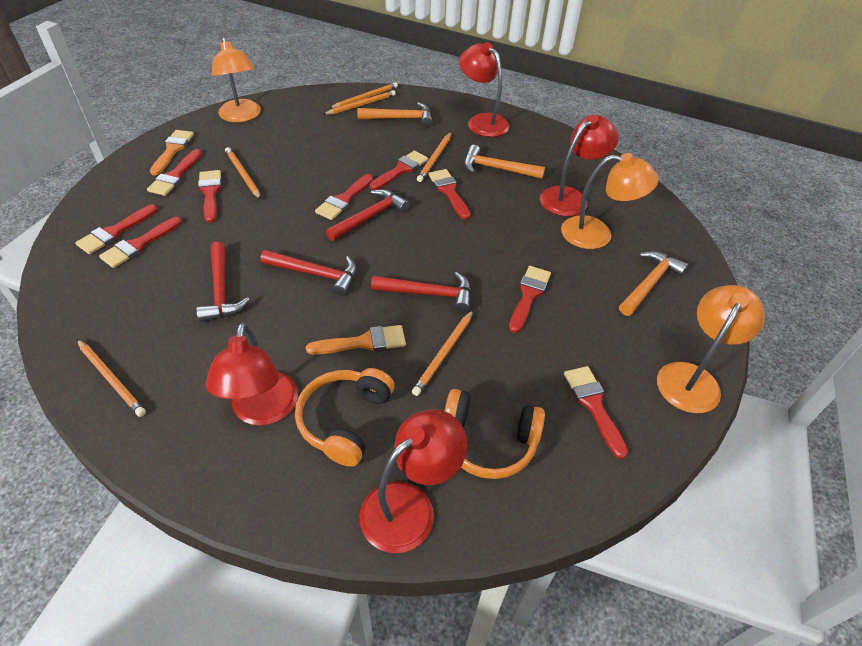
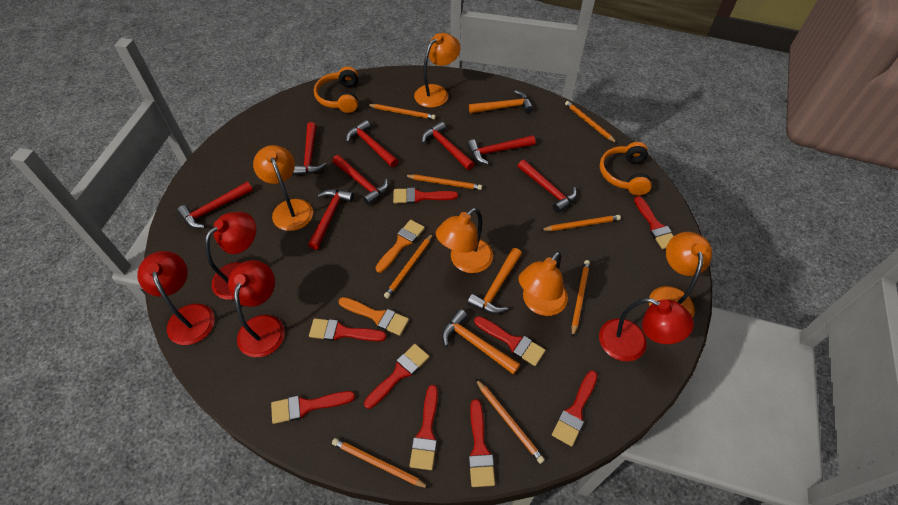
orange lamp: 3 -> 5
orange pencil: 6 -> 8
red hammer: 4 -> 8

